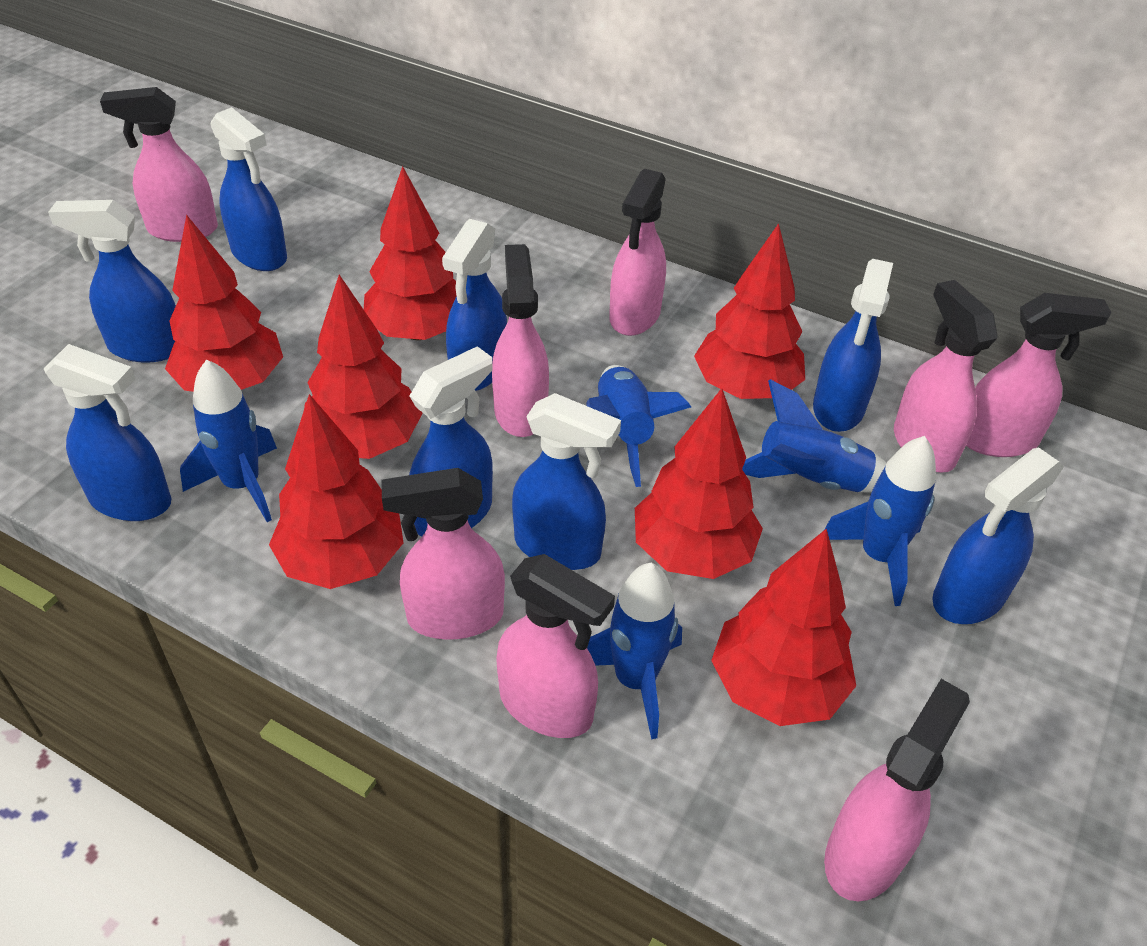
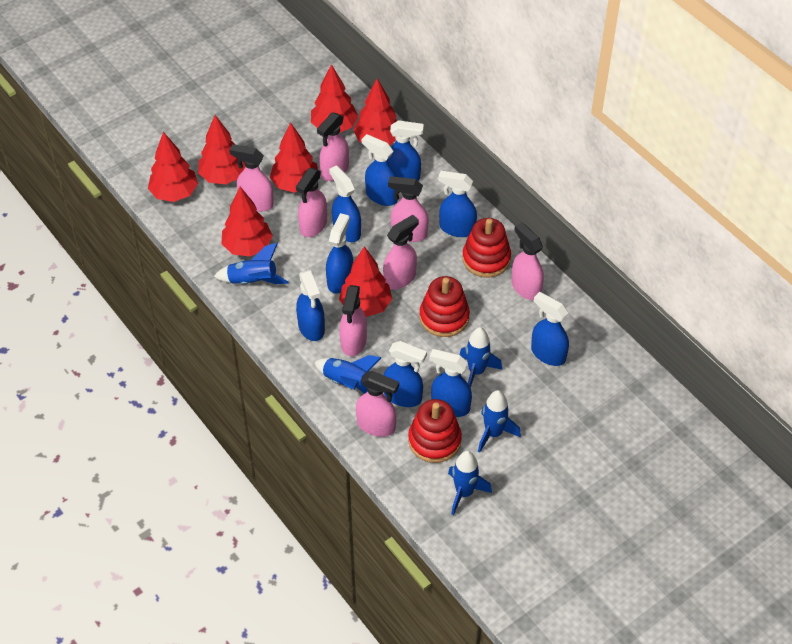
blue spray bottle: 8 -> 9
red stacking toy: 0 -> 3

